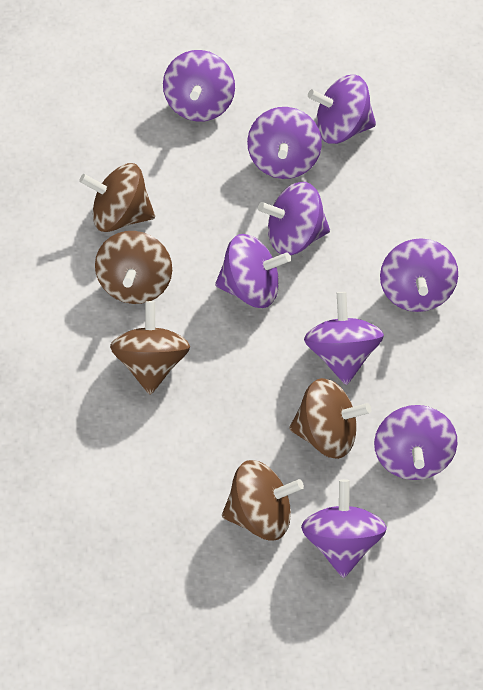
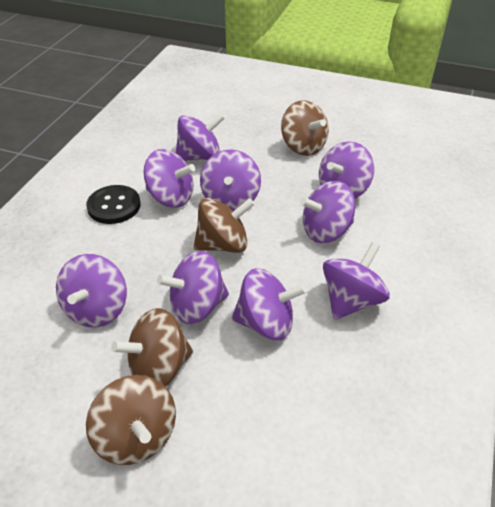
black button: 0 -> 1
brown spinning top: 5 -> 4

